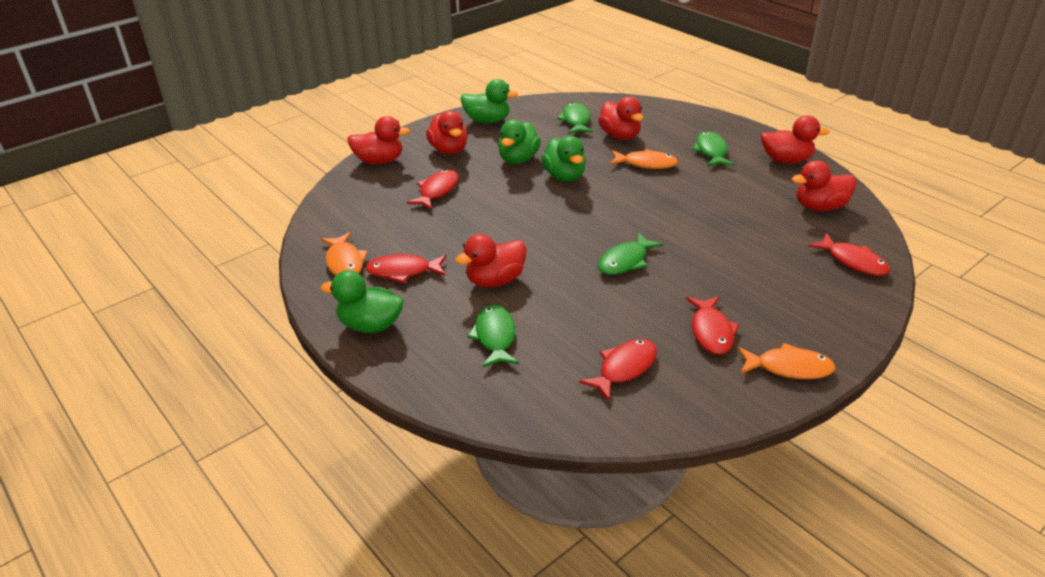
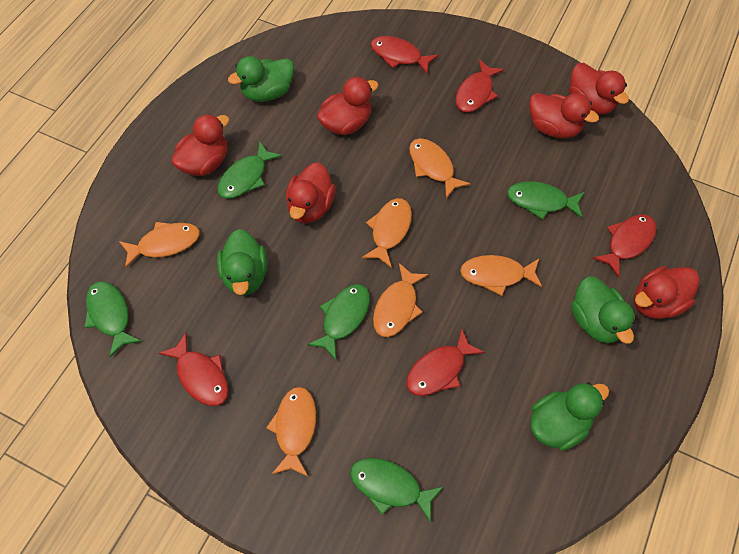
green fish: 4 -> 5
orange fish: 3 -> 6

